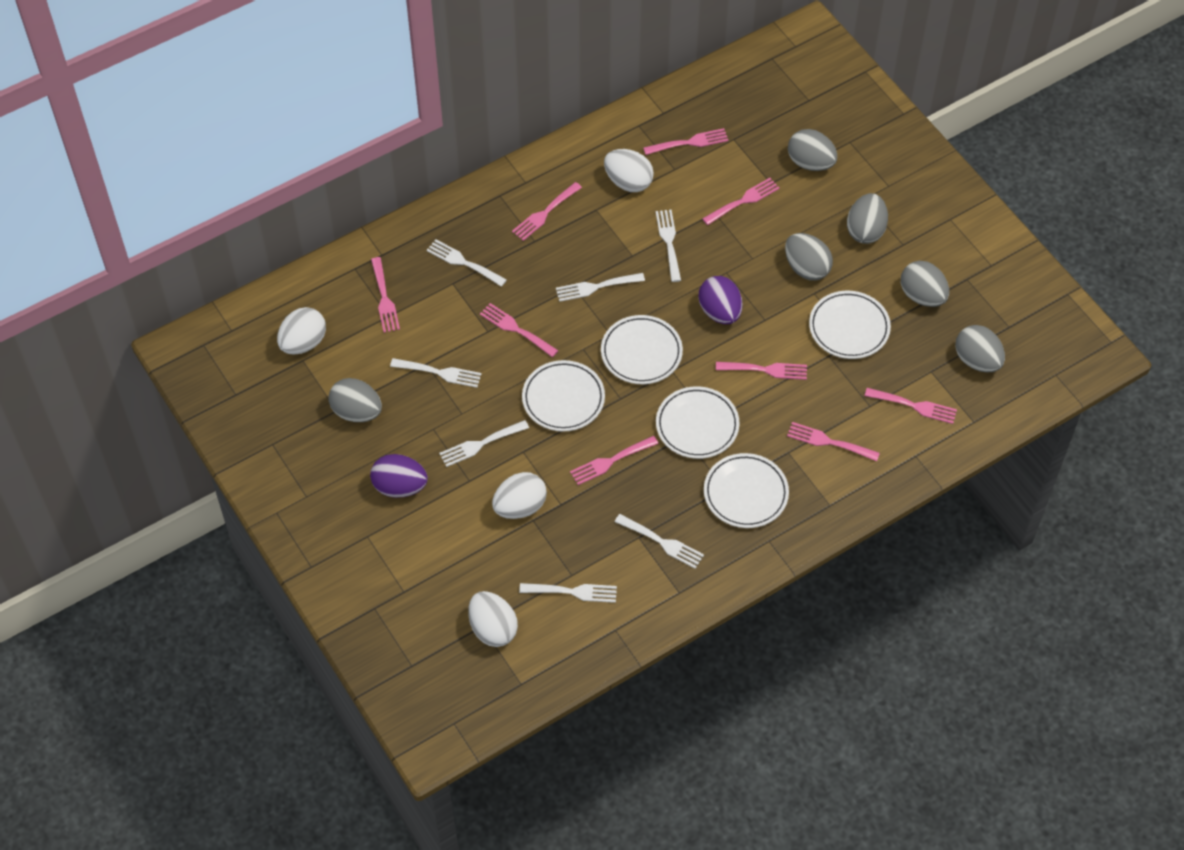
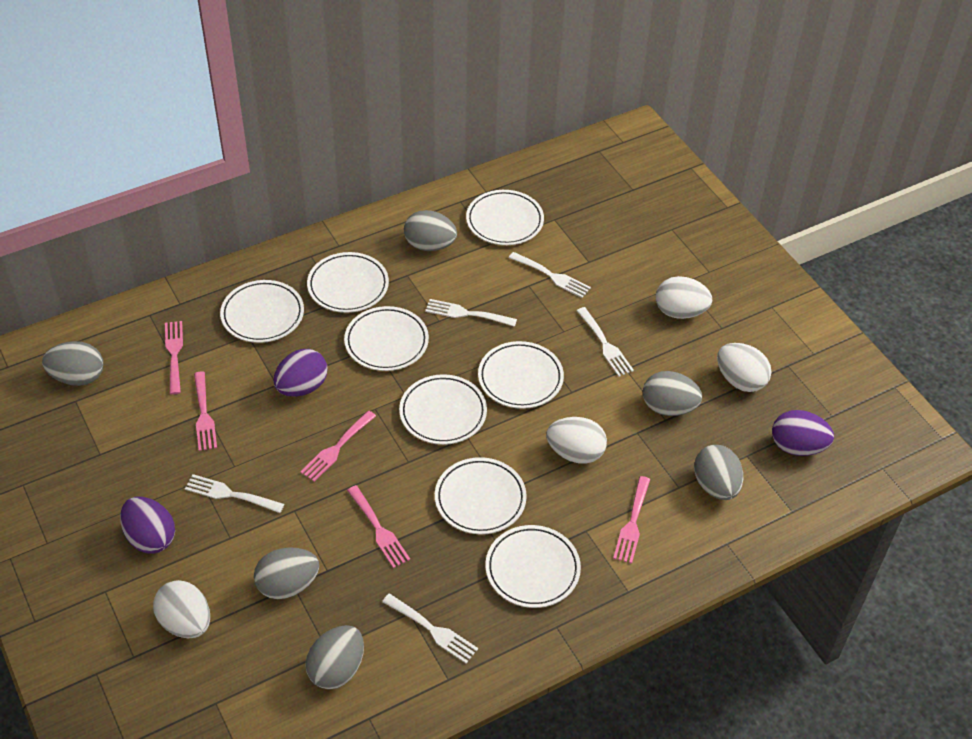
pink fork: 9 -> 5
purple egg: 2 -> 3
white fork: 7 -> 5
white plate: 5 -> 8

